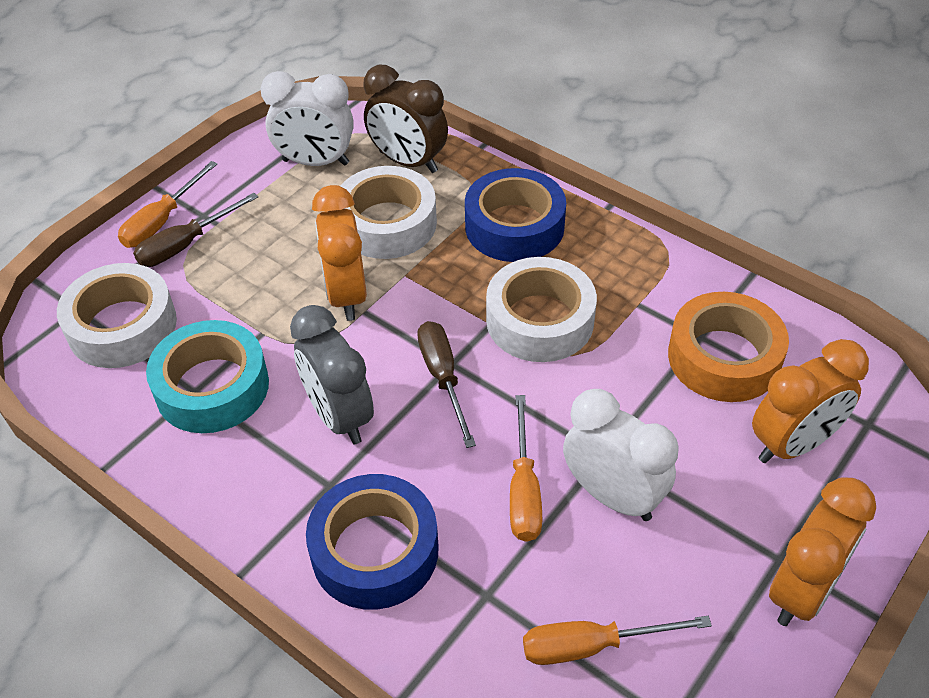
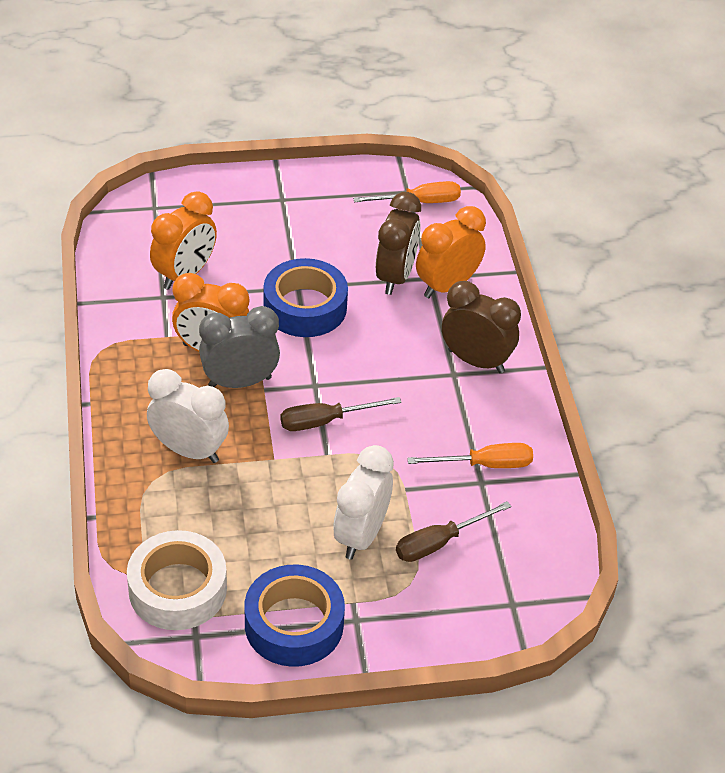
brown clock: 1 -> 2
orange screwdriver: 3 -> 2
orange tape: 1 -> 0
turquoise tape: 1 -> 0
white tape: 3 -> 1

